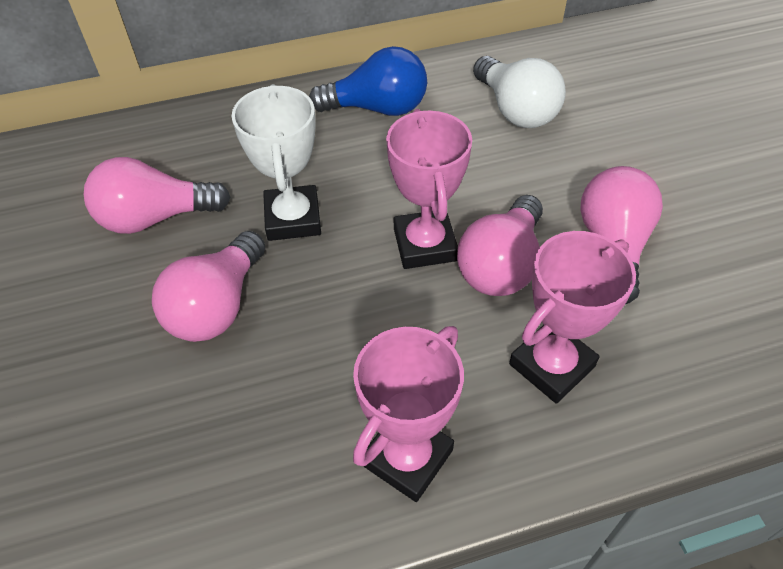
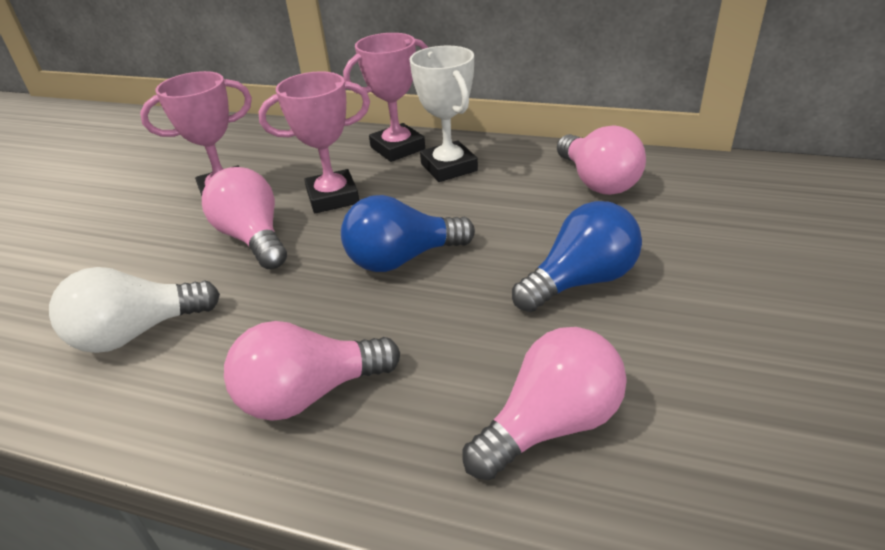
blue light bulb: 1 -> 2

